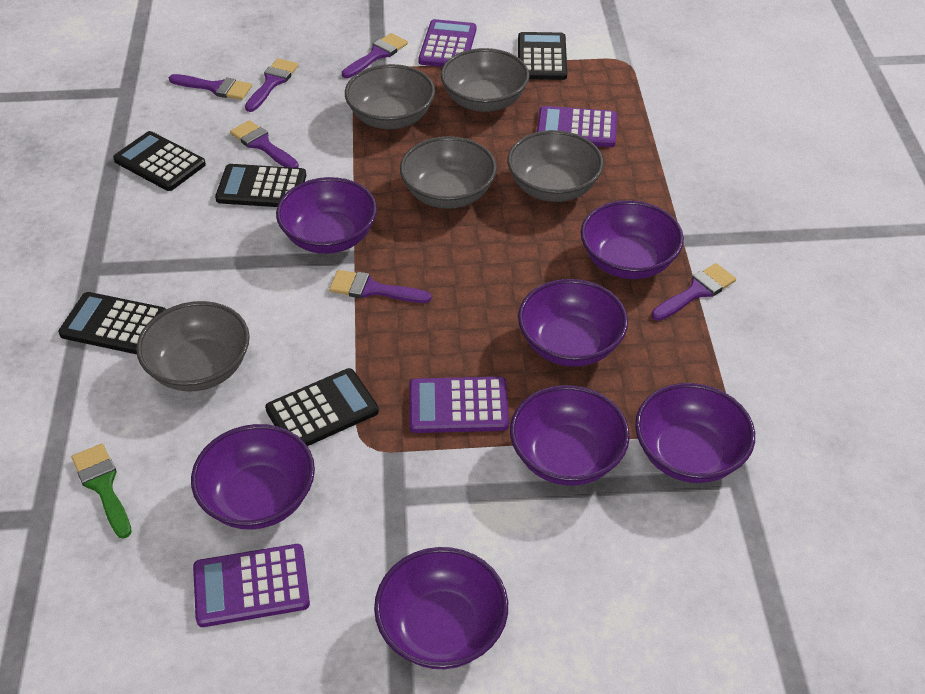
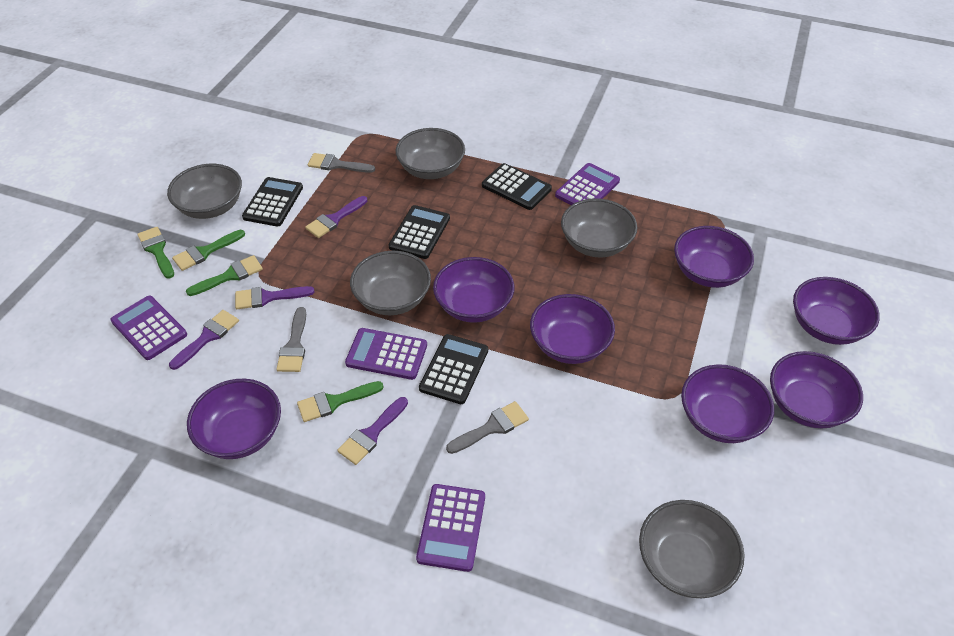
black calculator: 5 -> 4
green brush: 1 -> 4
grey brush: 0 -> 3
purple brush: 6 -> 4

